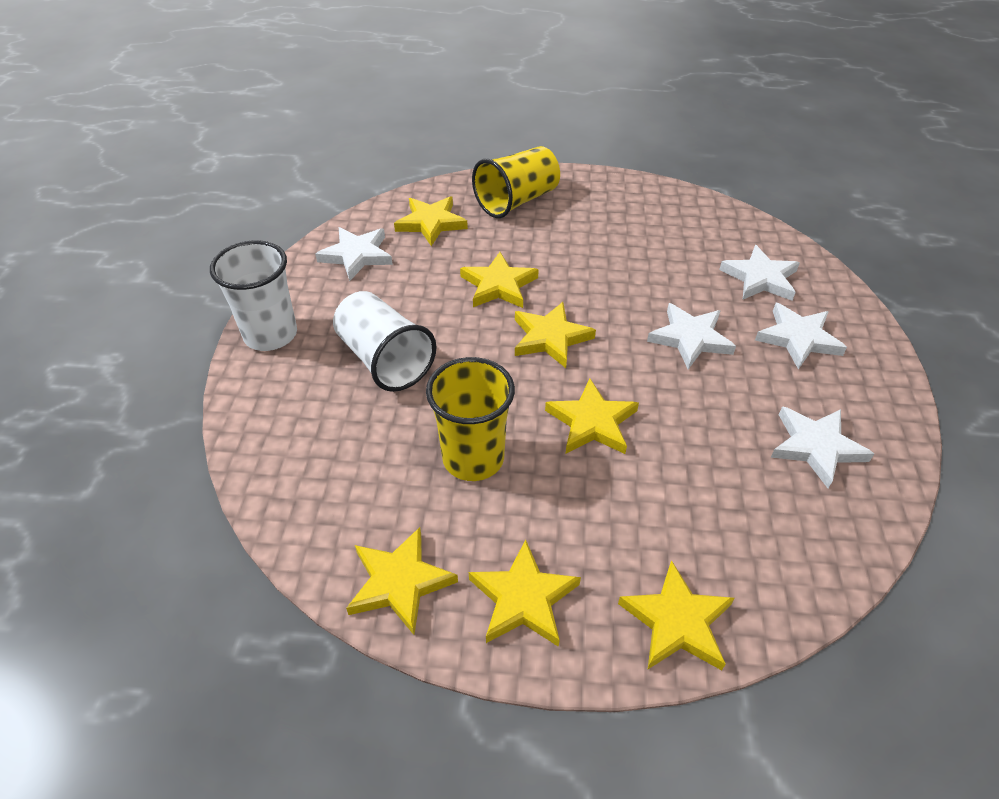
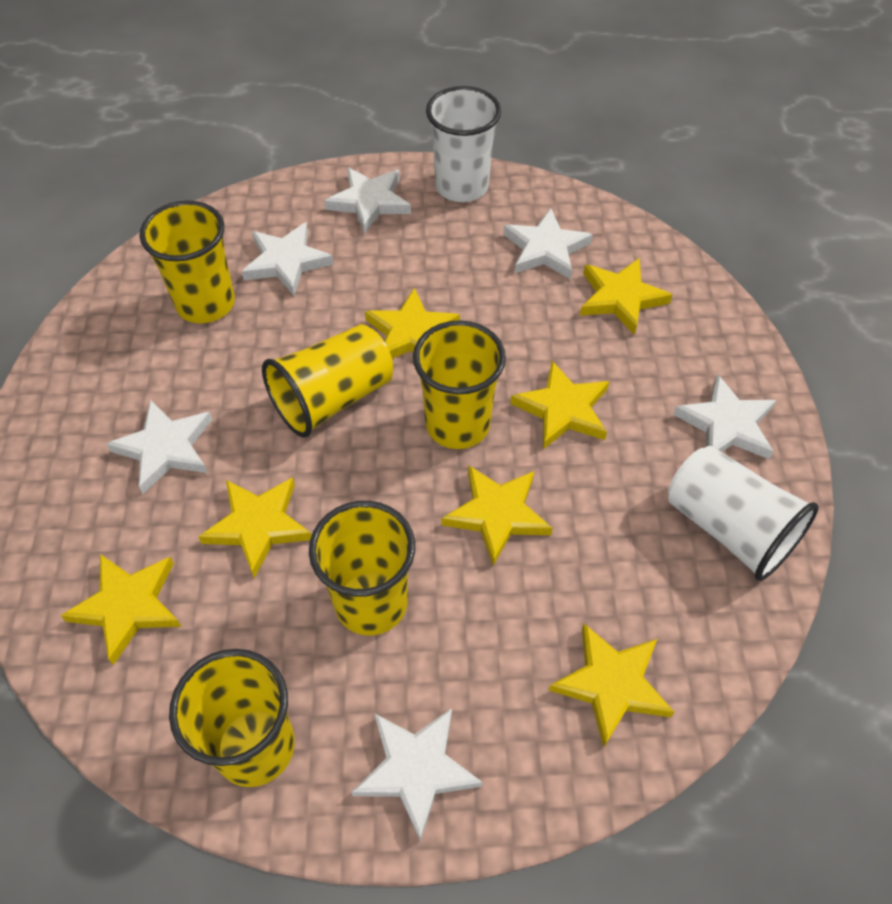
white star: 5 -> 6
yellow cup: 2 -> 5

